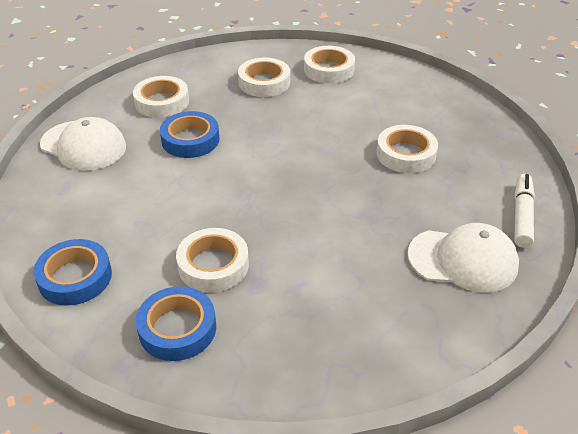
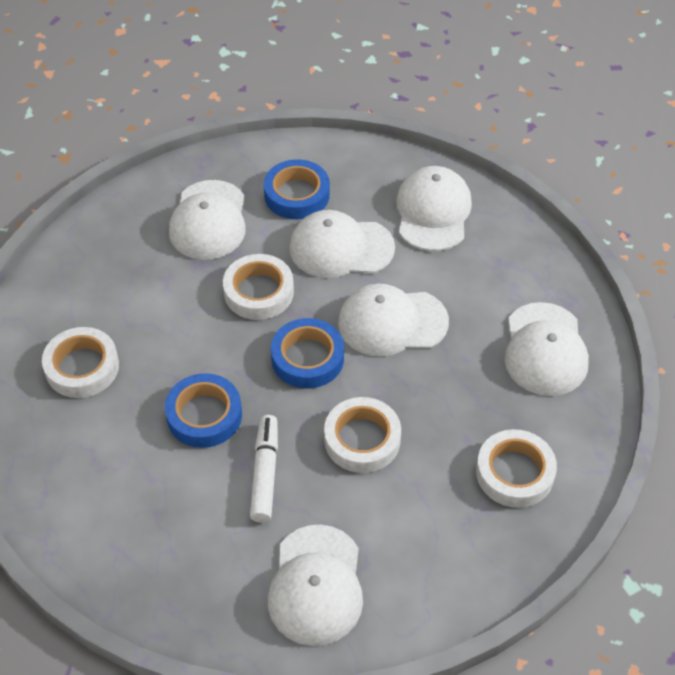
white cap: 2 -> 6
white tape: 5 -> 4

